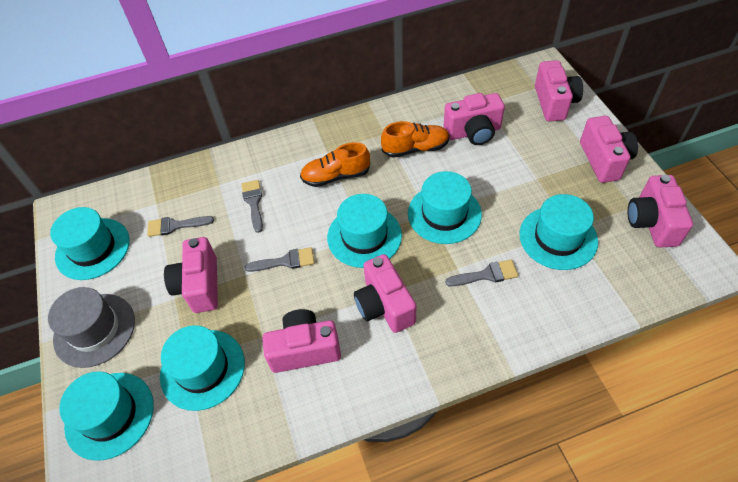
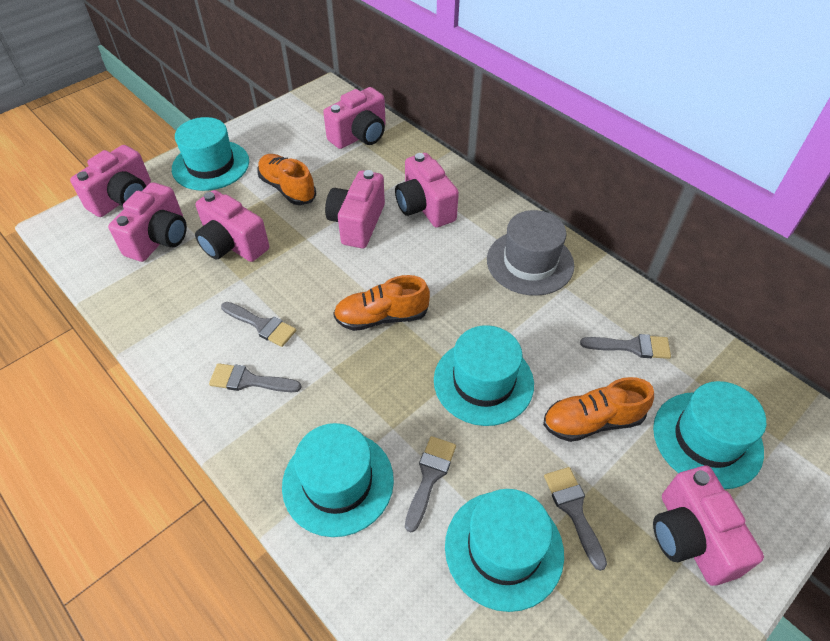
grey brush: 4 -> 5
orange shoe: 2 -> 3
turquoise hat: 6 -> 5

